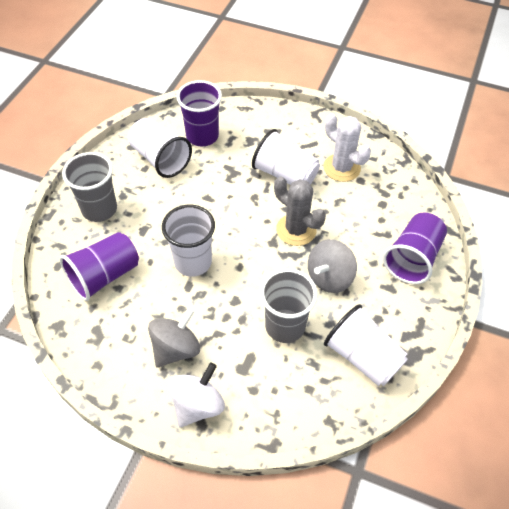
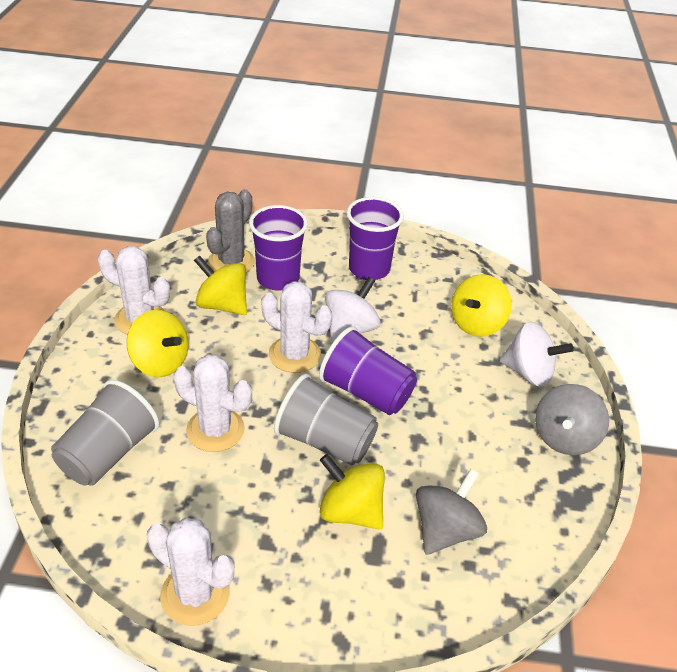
white cactus: 1 -> 4
white cup: 4 -> 0
white spinning top: 1 -> 2
yellow spinning top: 0 -> 4

